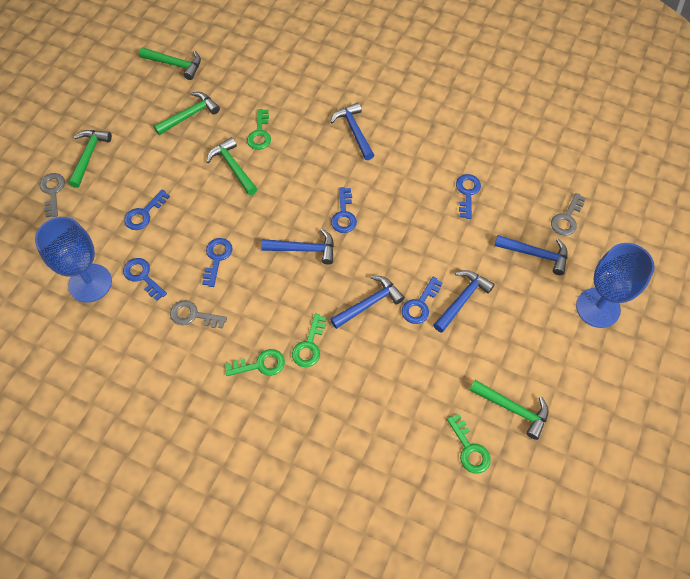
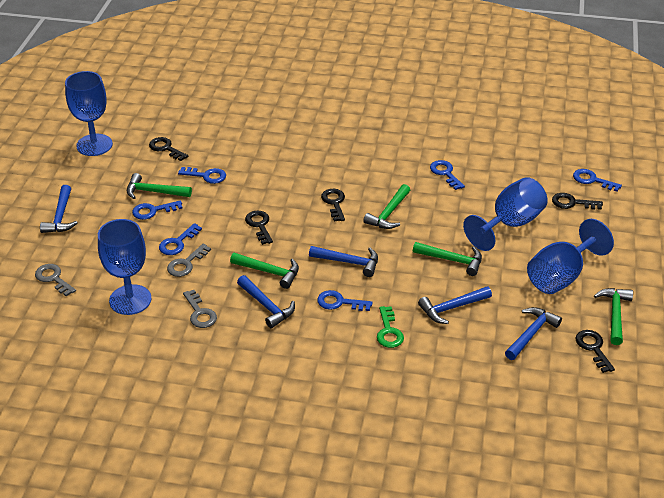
black key: 0 -> 5
blue goblet: 2 -> 4
green key: 4 -> 1

